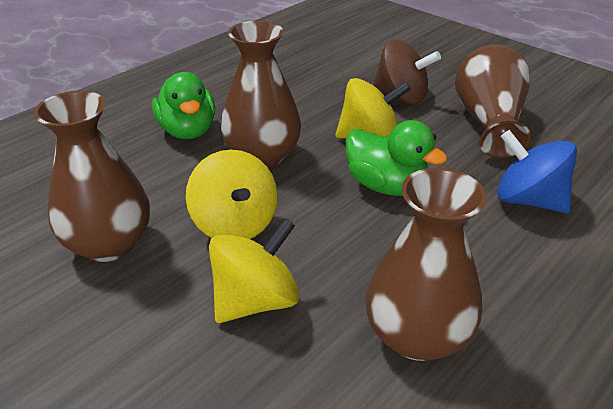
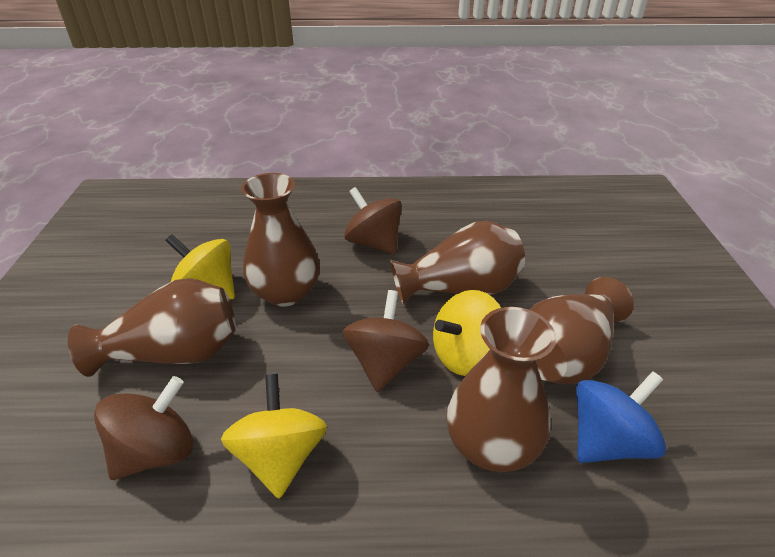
brown spinning top: 1 -> 3
brown vase: 4 -> 5
green duck: 2 -> 0

